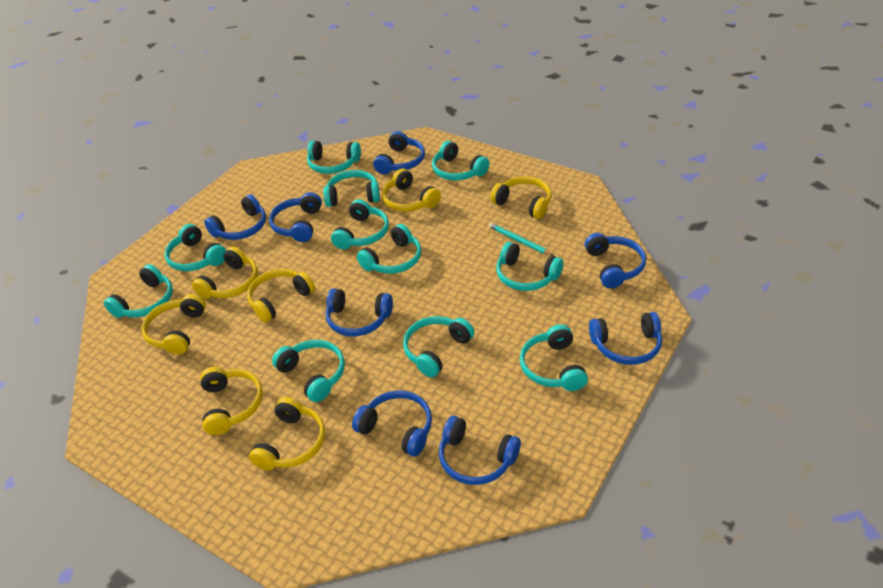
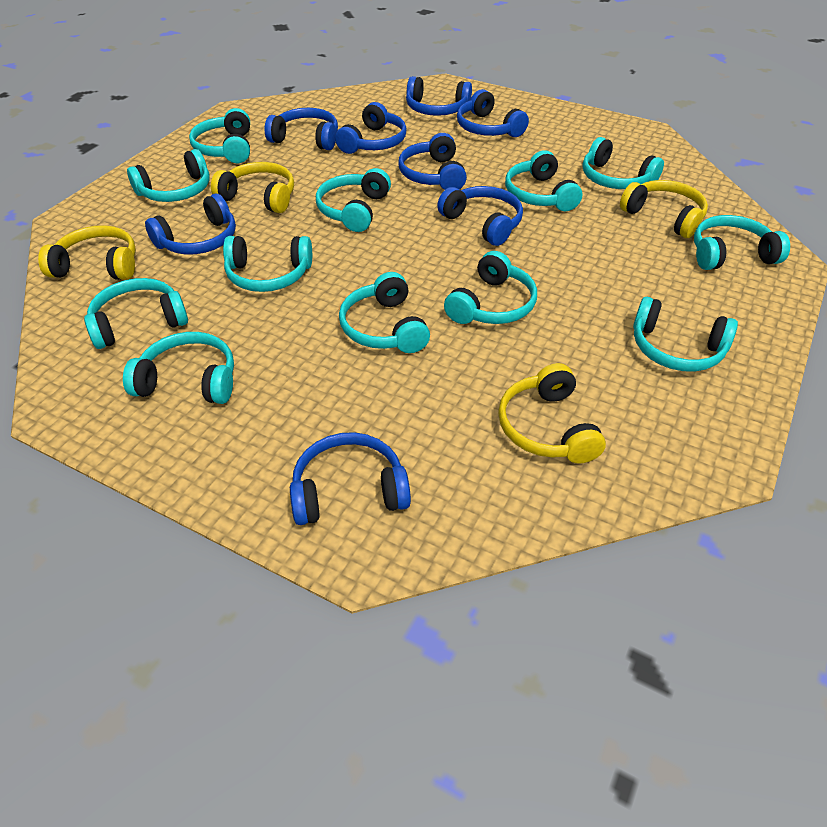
turquoise headphones: 11 -> 12
turquoise pencil: 1 -> 0
yellow headphones: 7 -> 4

